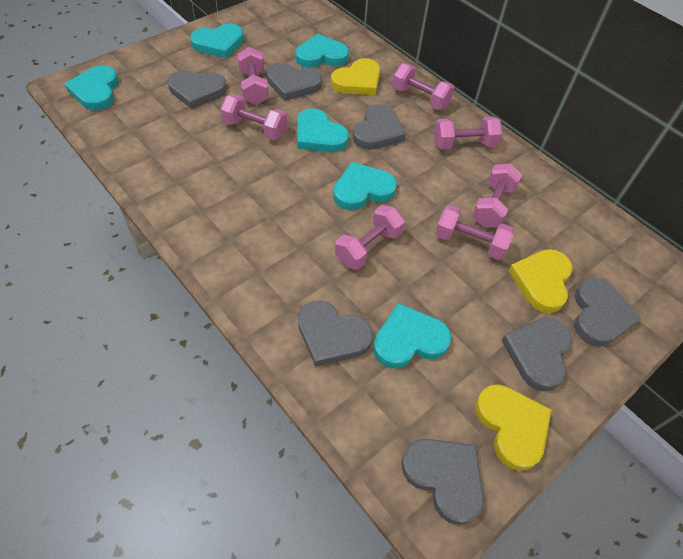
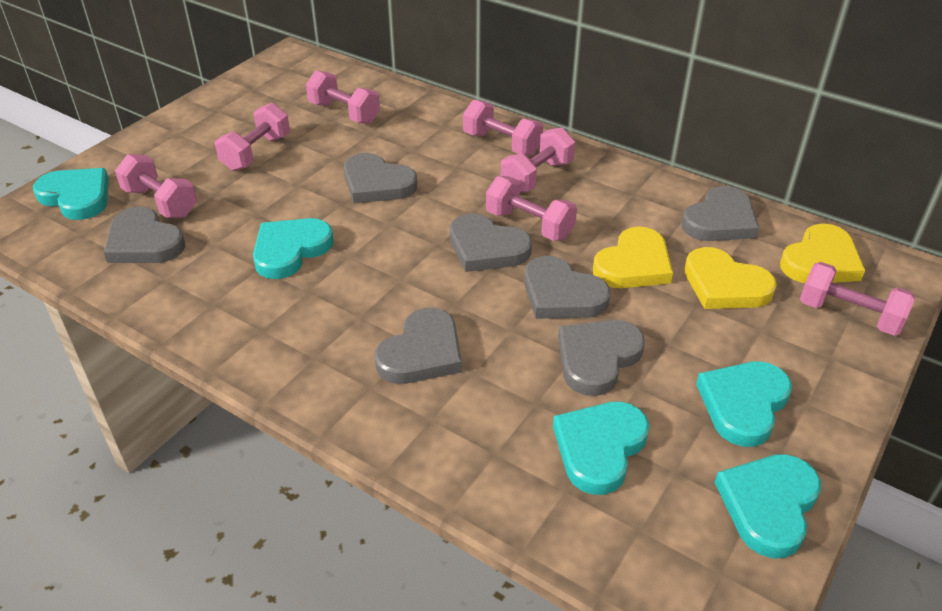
turquoise heart: 6 -> 5

